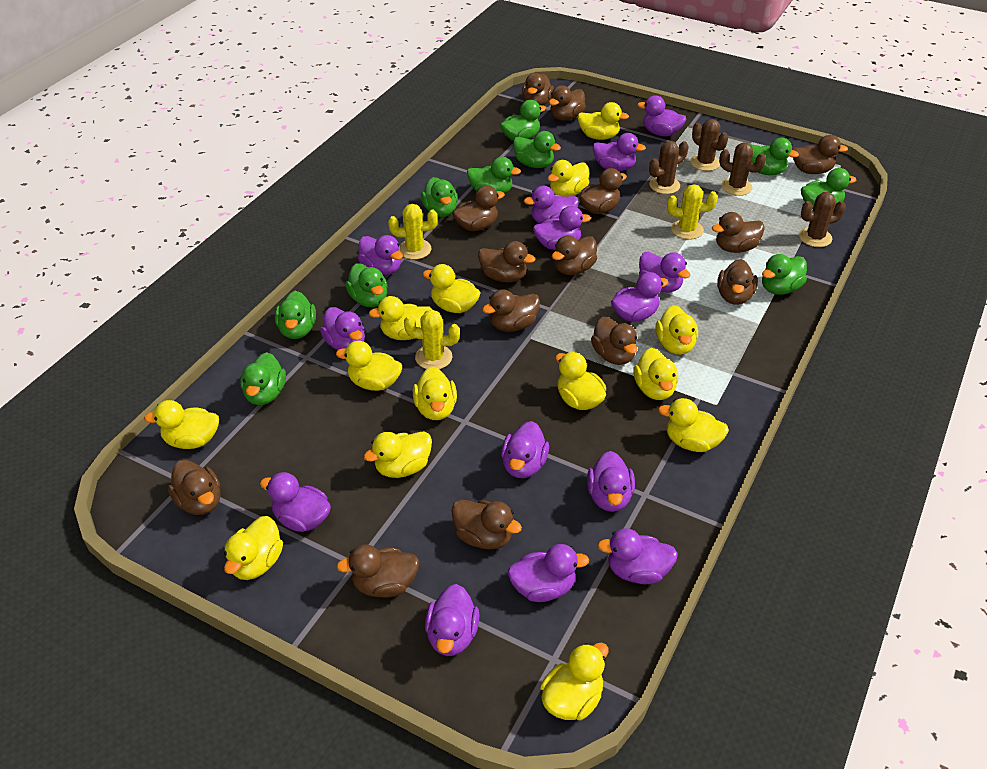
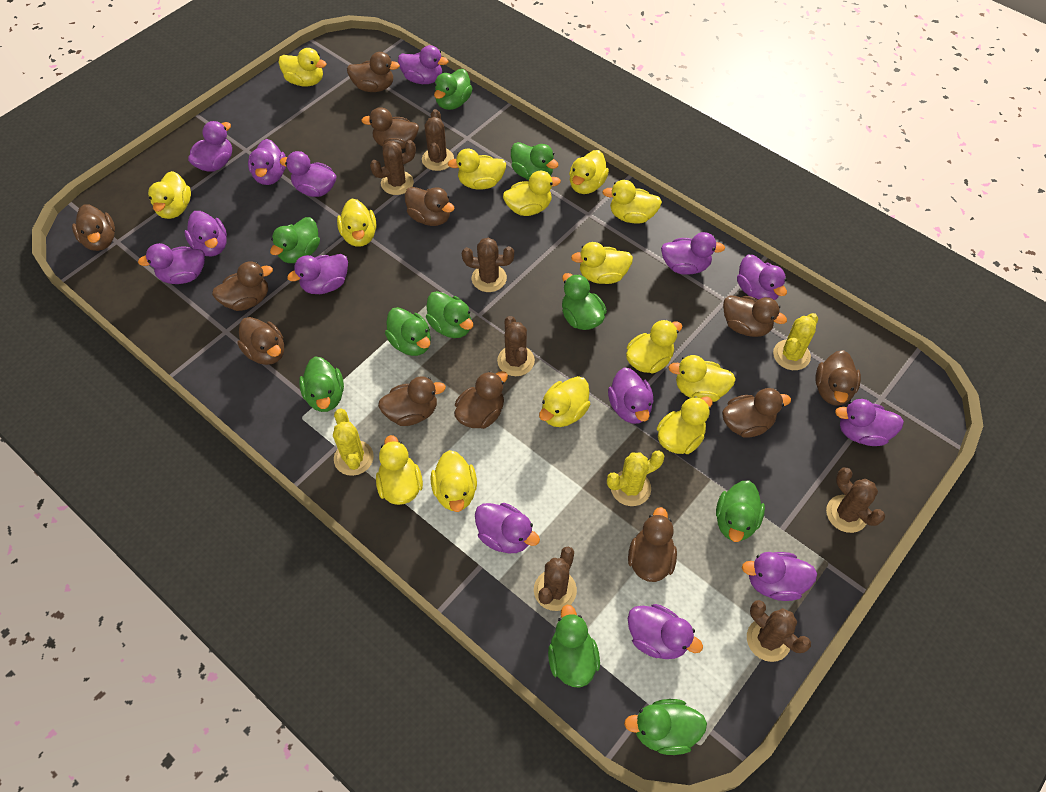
brown cactus: 4 -> 7
brown duck: 14 -> 12

